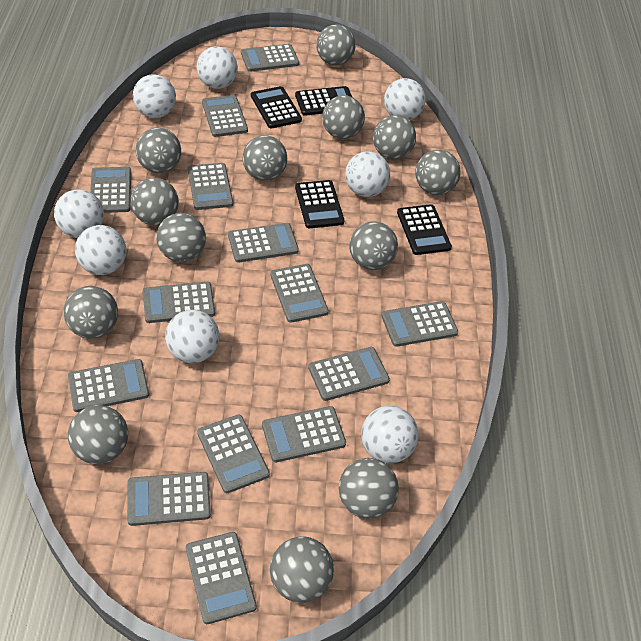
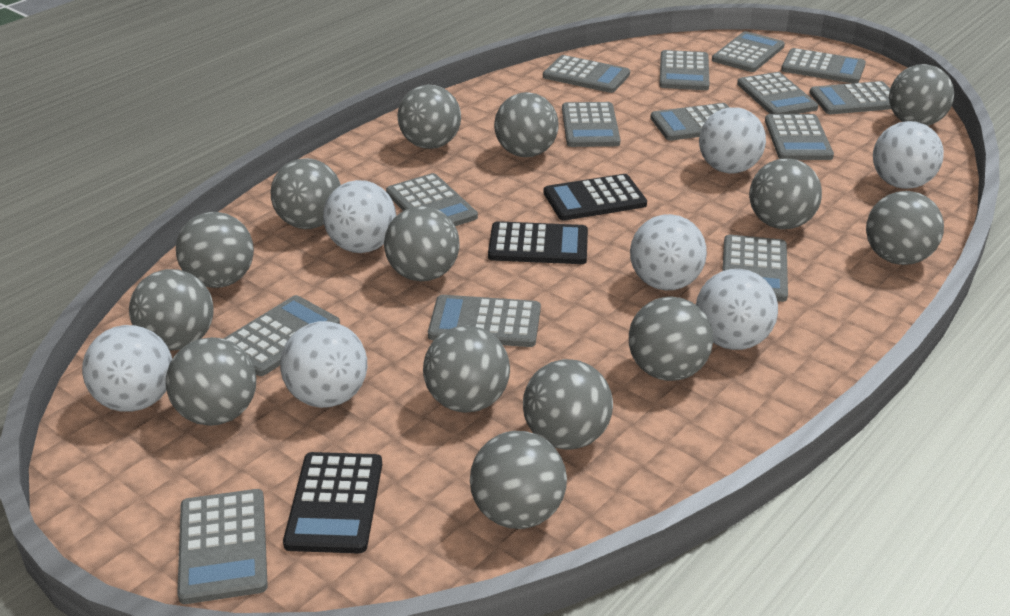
black calculator: 4 -> 3
grey ball: 13 -> 14
white ball: 8 -> 7

